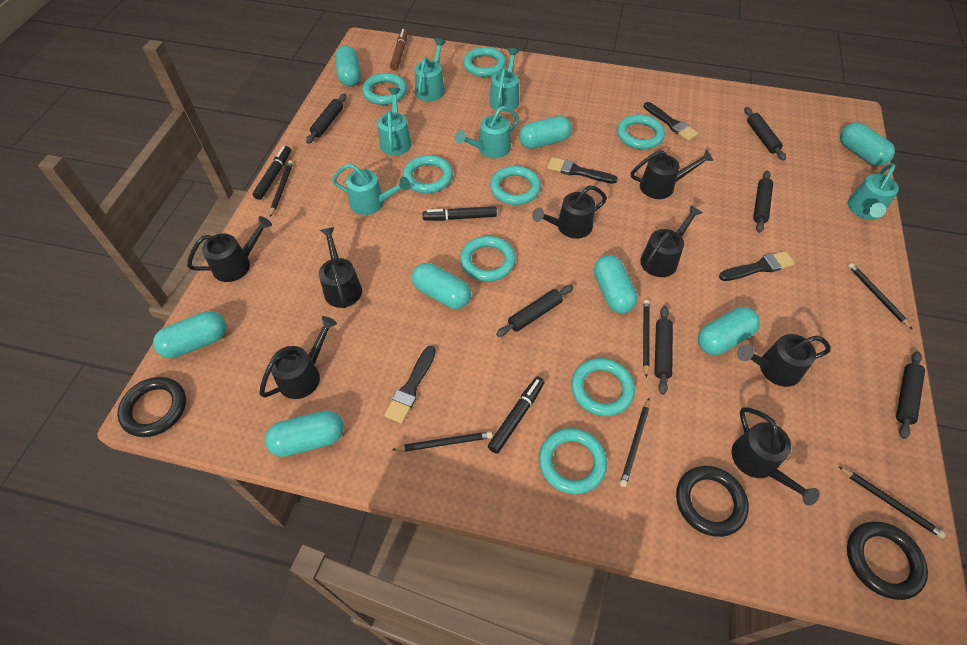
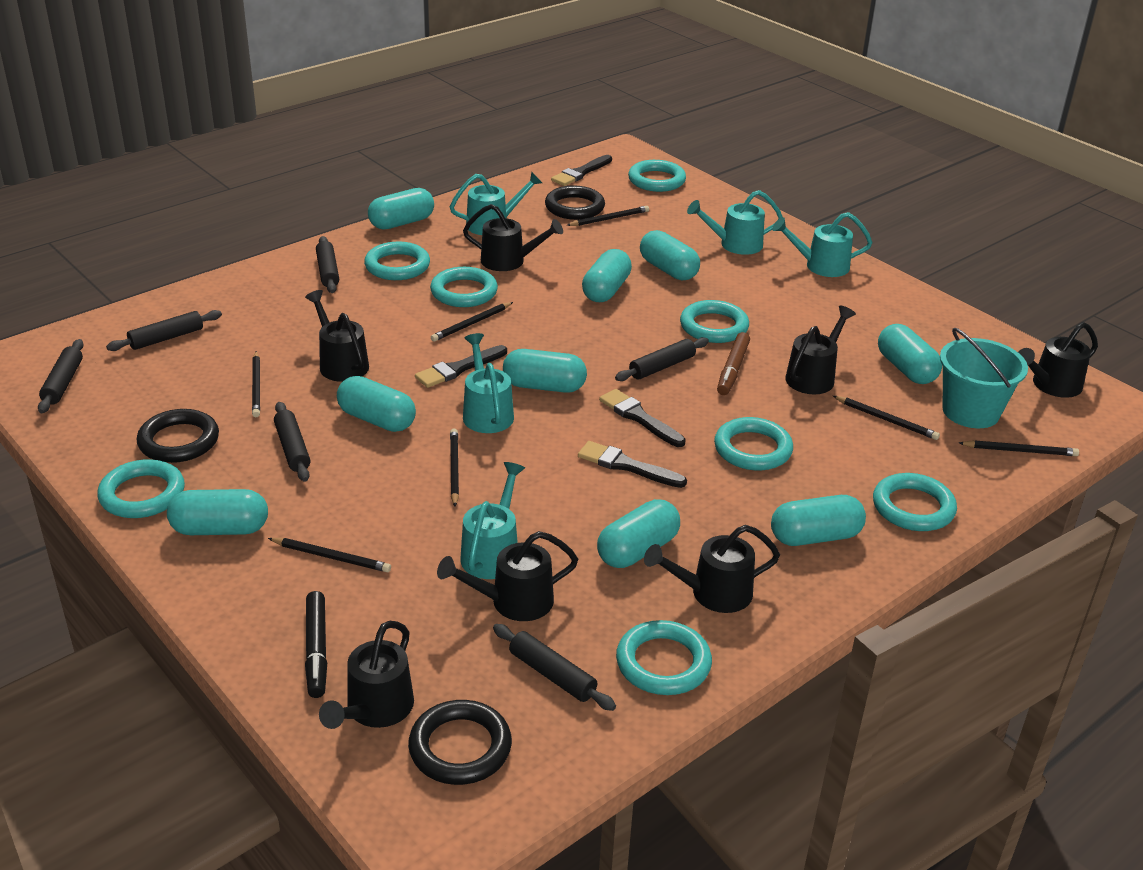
black marker: 3 -> 1
black pencil: 6 -> 7
black watering can: 8 -> 7
turquoise bucket: 0 -> 1
turquoise capsule: 8 -> 9
turquoise watering can: 6 -> 5

